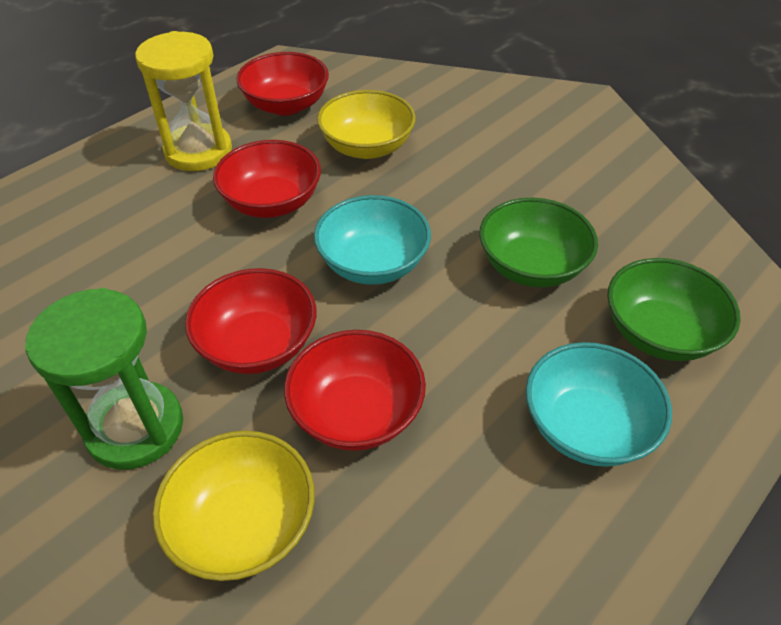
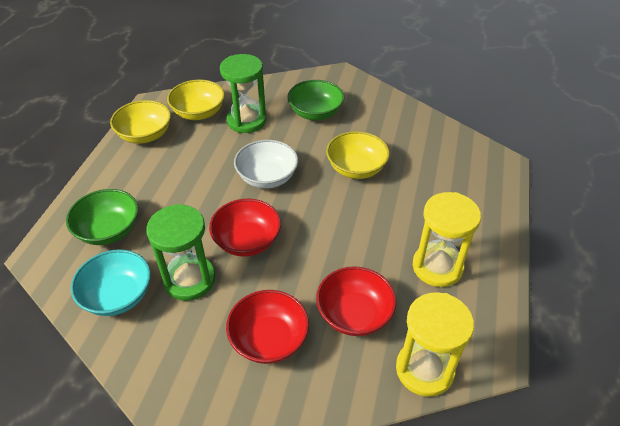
green hourglass: 1 -> 2
red bowl: 4 -> 3
turquoise bowl: 2 -> 1
white bowl: 0 -> 1
yellow bowl: 2 -> 3
yellow hourglass: 1 -> 2

